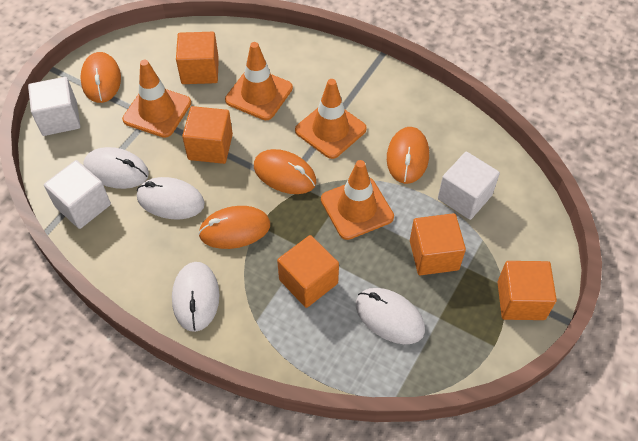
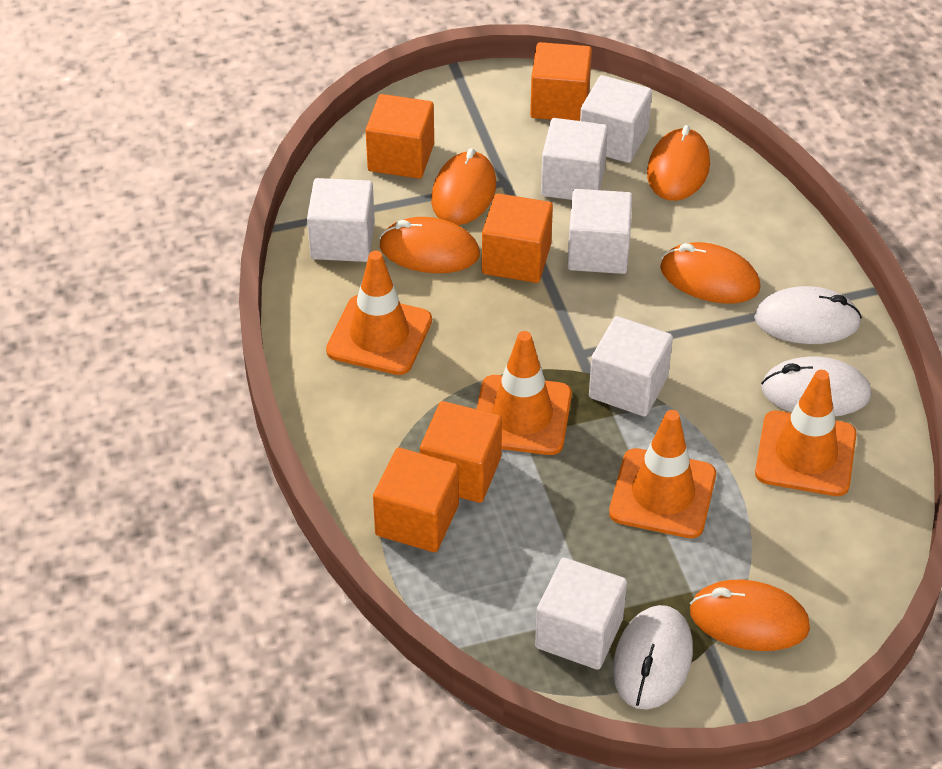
orange mouse: 4 -> 5
white cube: 3 -> 6
white mouse: 4 -> 3

